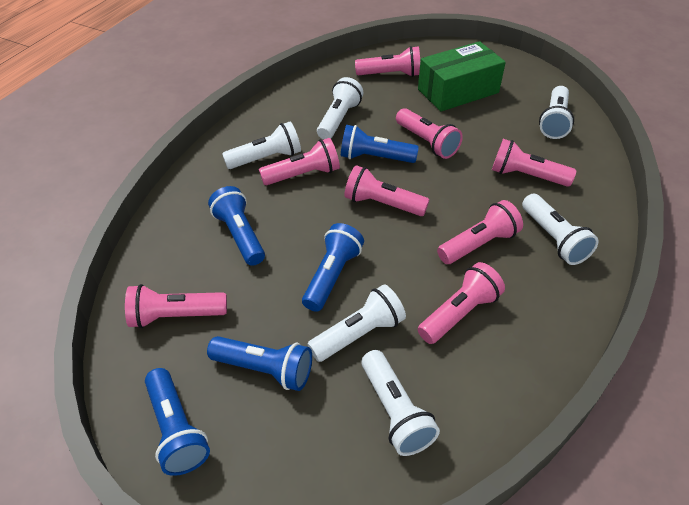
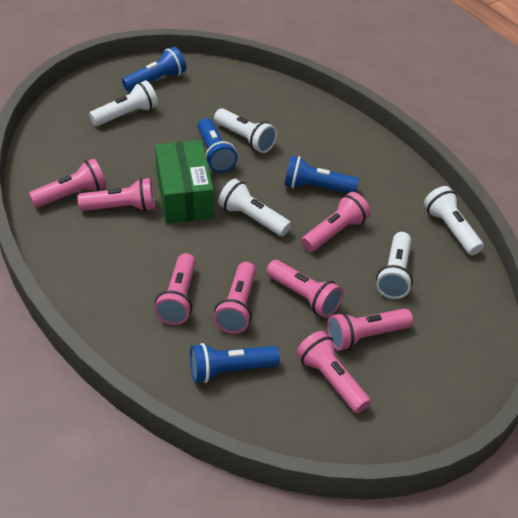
blue flashlight: 5 -> 4
white flashlight: 6 -> 5

